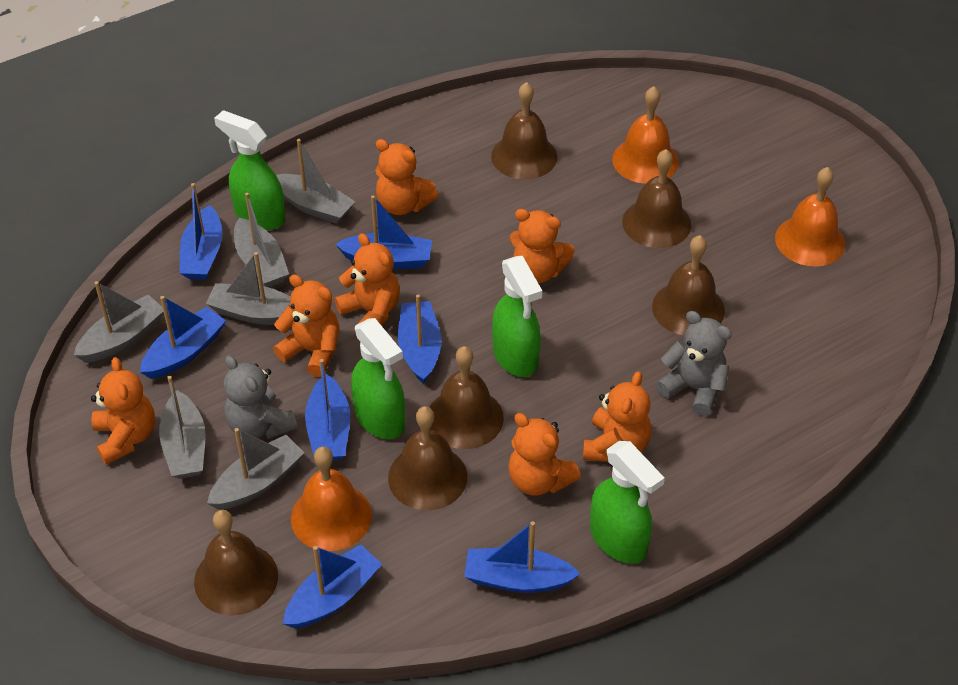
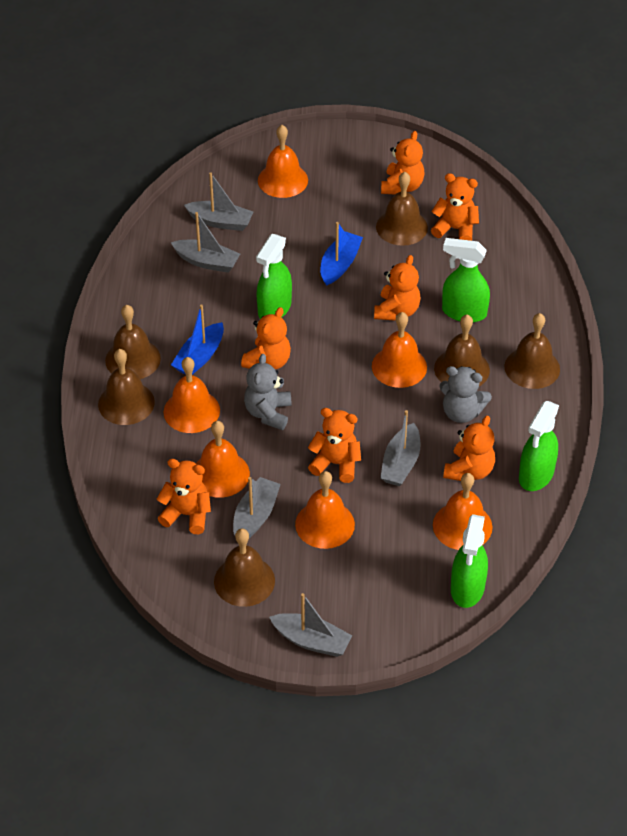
blue boat: 7 -> 2
grey boat: 6 -> 5
orange bell: 3 -> 6

